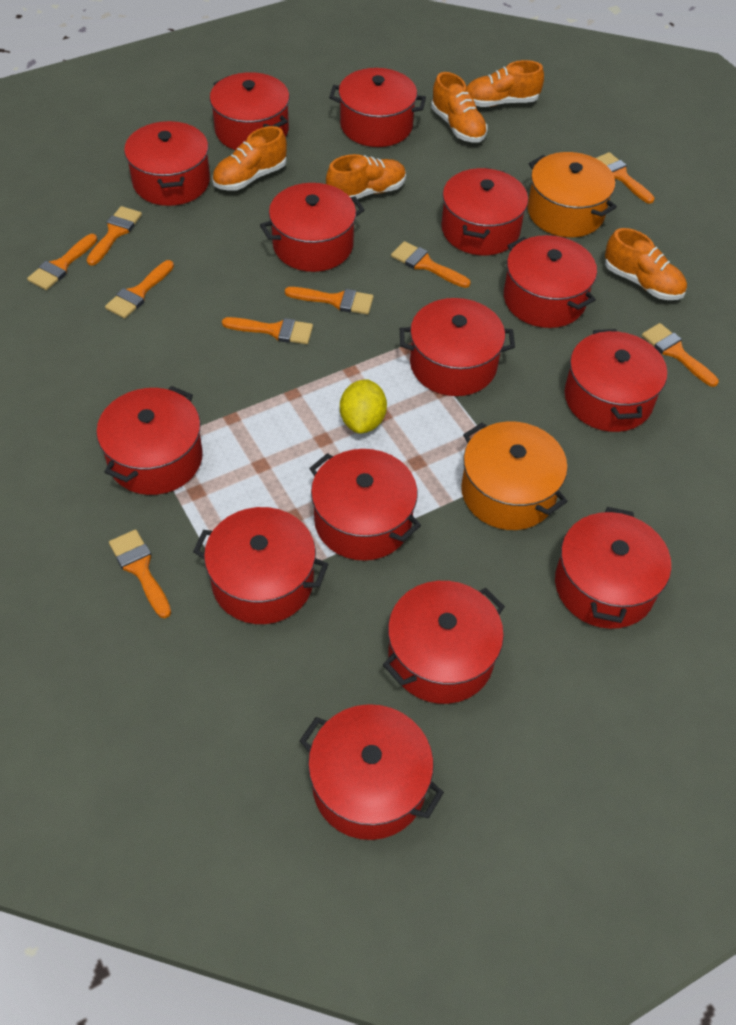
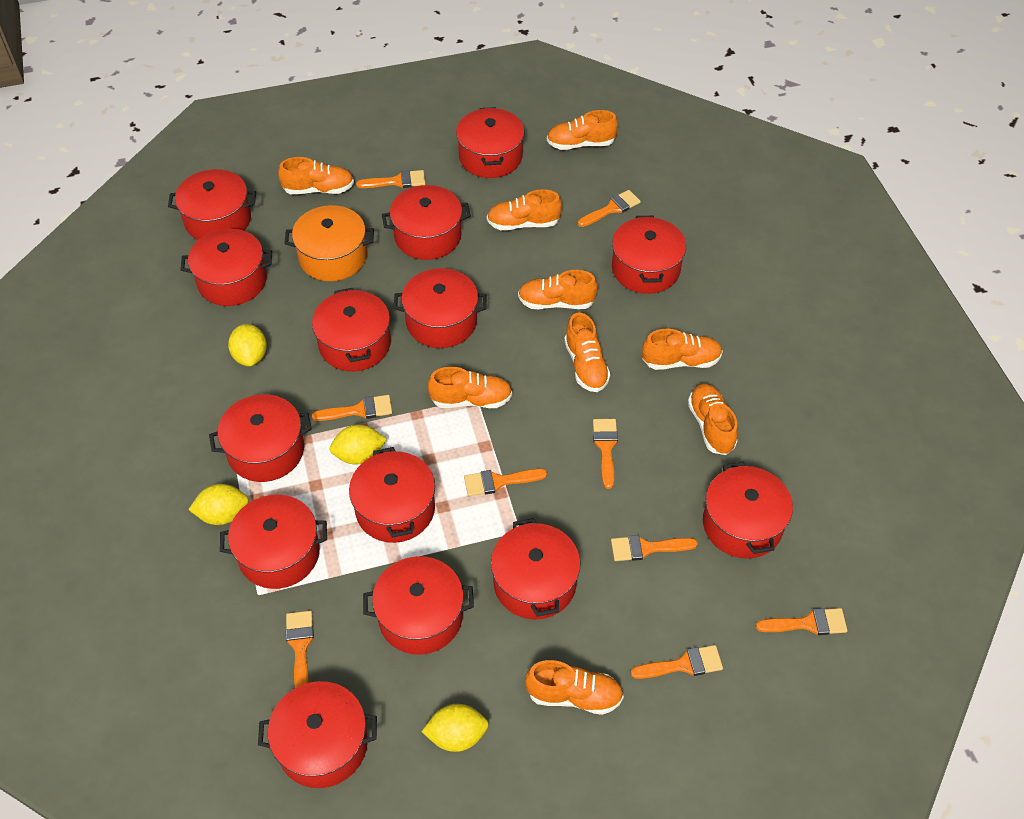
orange pot: 2 -> 1
orange shoe: 5 -> 9
yellow lemon: 1 -> 4

